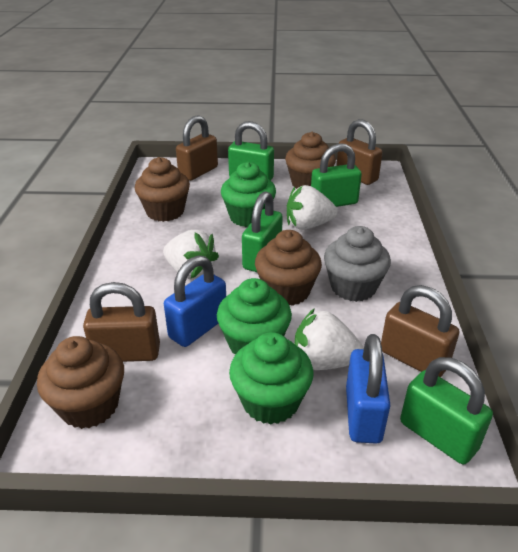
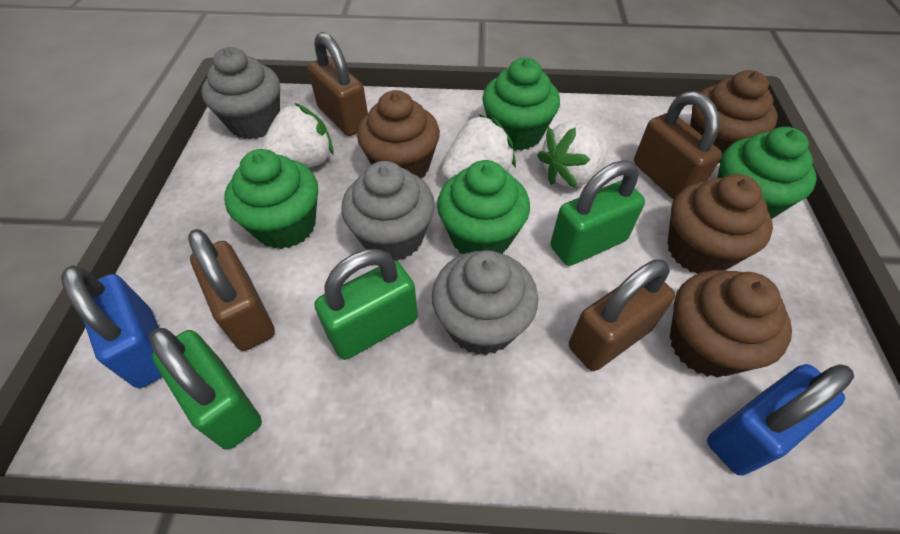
green cupcake: 3 -> 4
green padlock: 4 -> 3
grey cupcake: 1 -> 3

